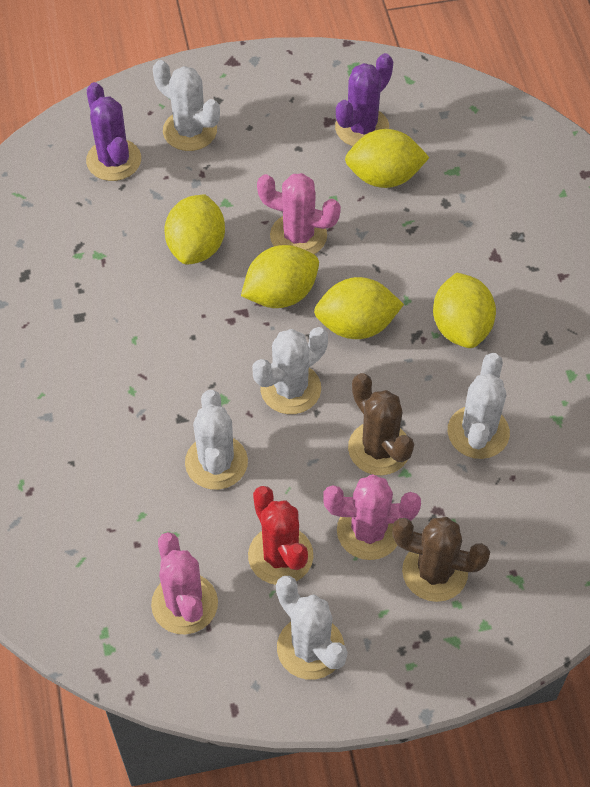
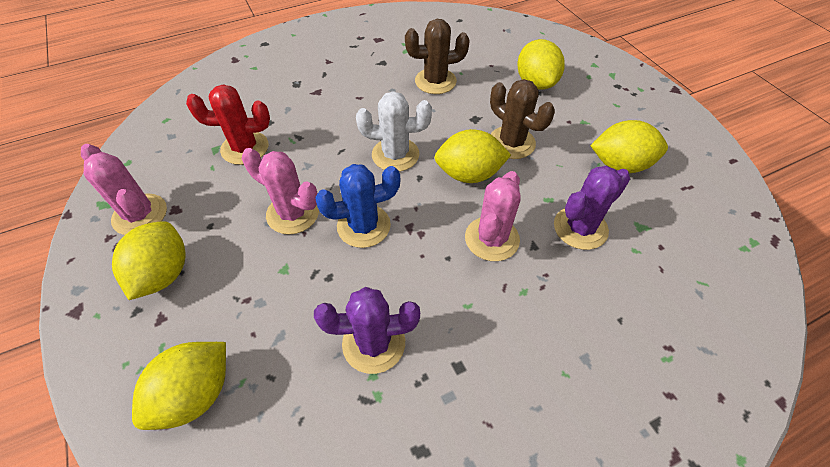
blue cactus: 0 -> 1
white cactus: 5 -> 1

